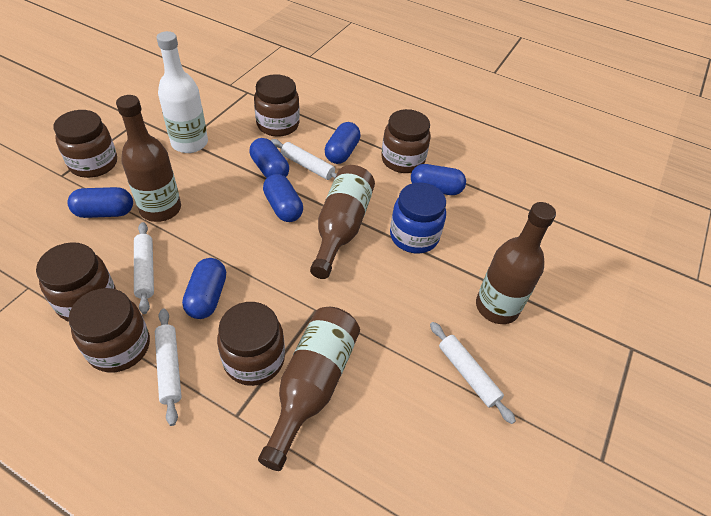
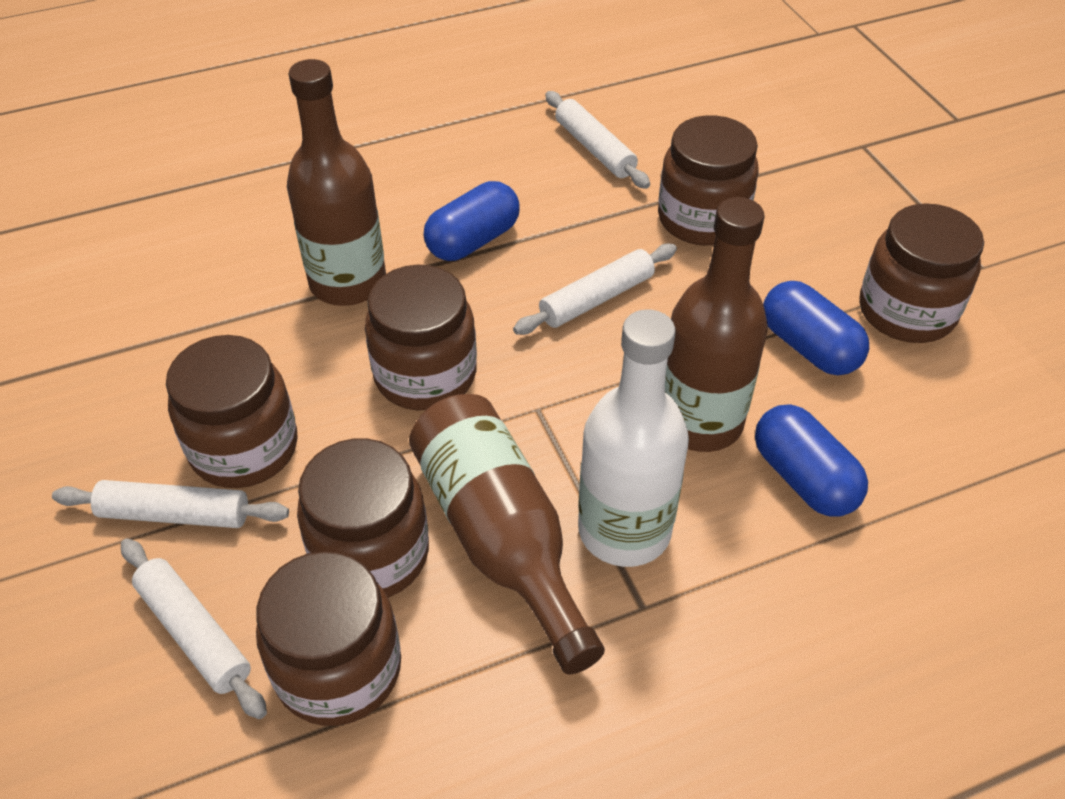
blue capsule: 6 -> 3
blue jar: 1 -> 0
brown bottle: 4 -> 3

